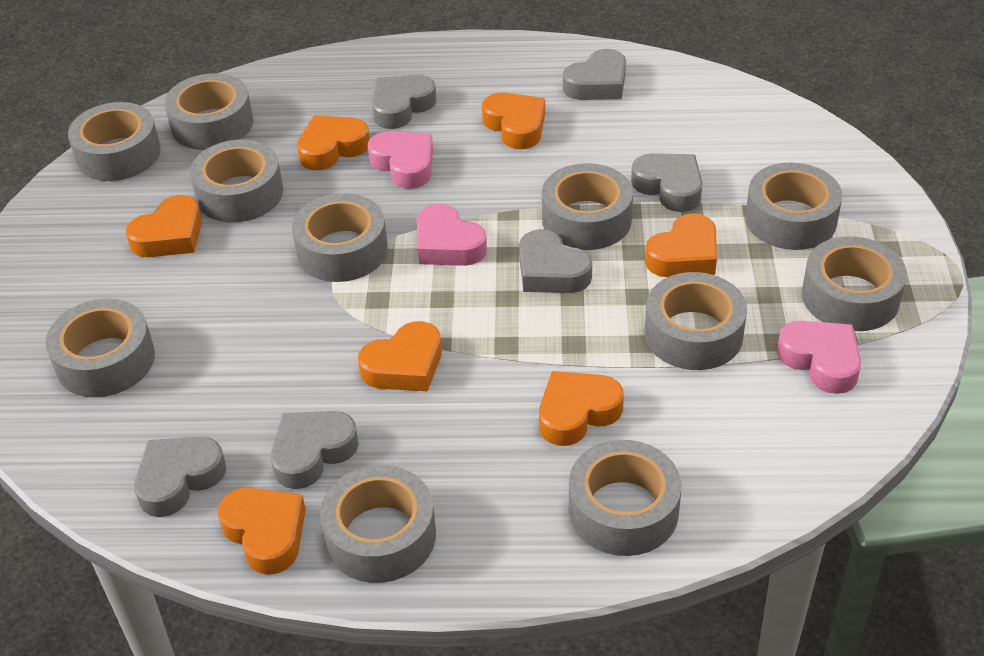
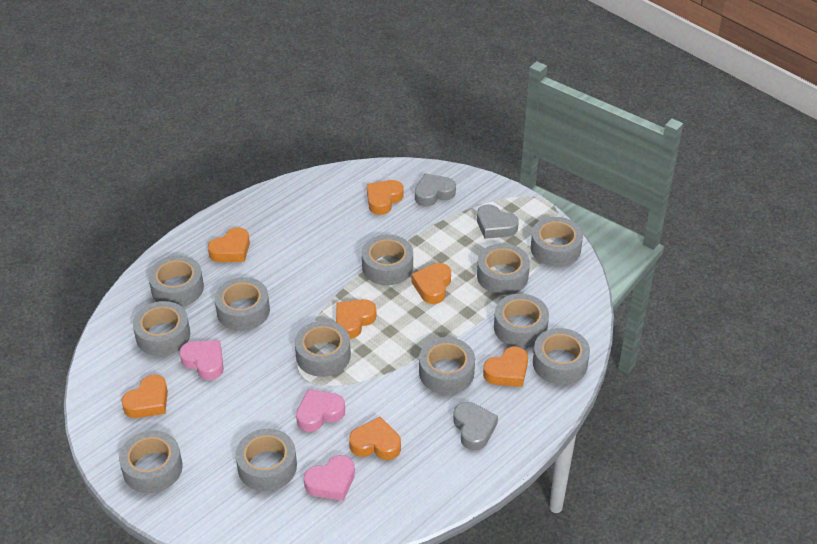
grey heart: 6 -> 3
grey tape: 11 -> 12

